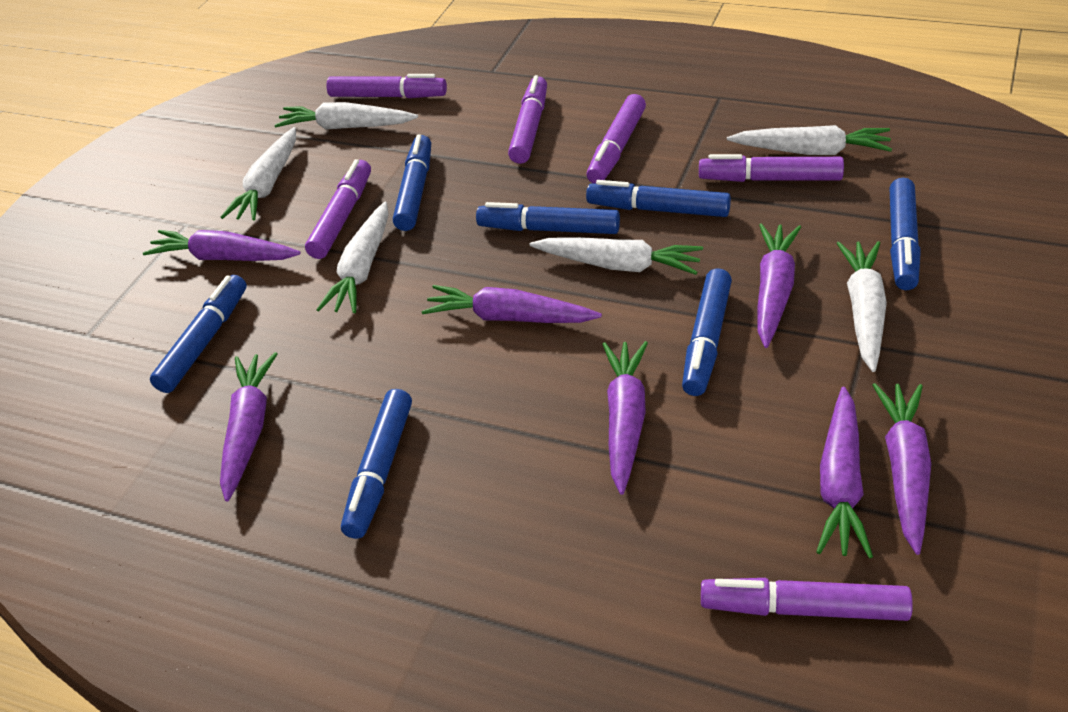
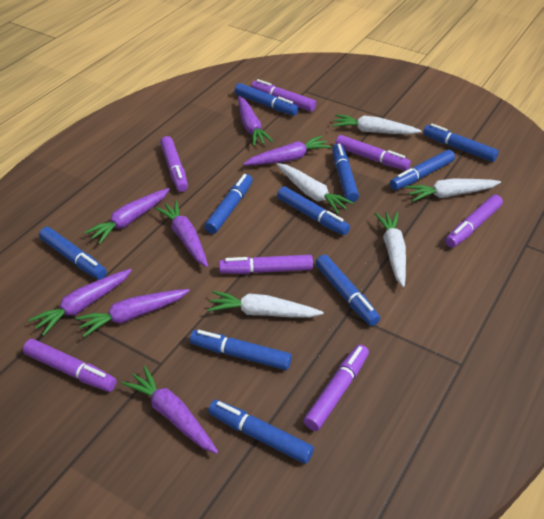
blue marker: 7 -> 10
purple marker: 6 -> 7
white carrot: 6 -> 5

